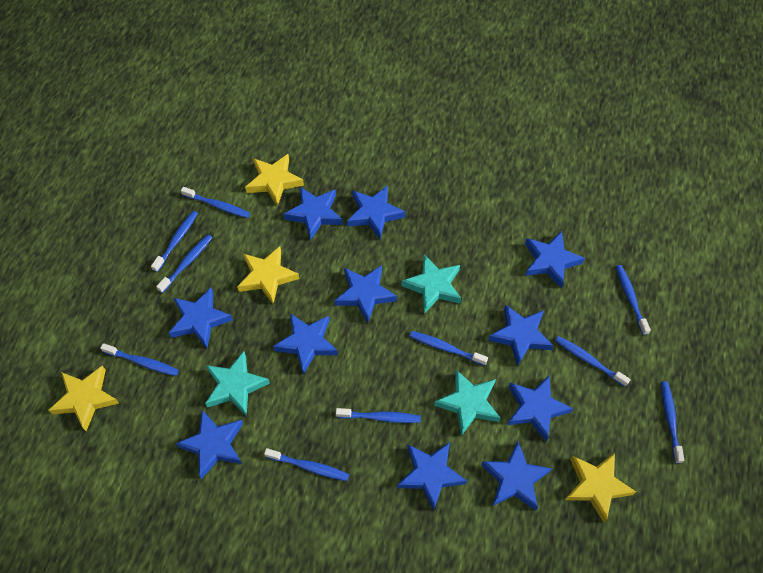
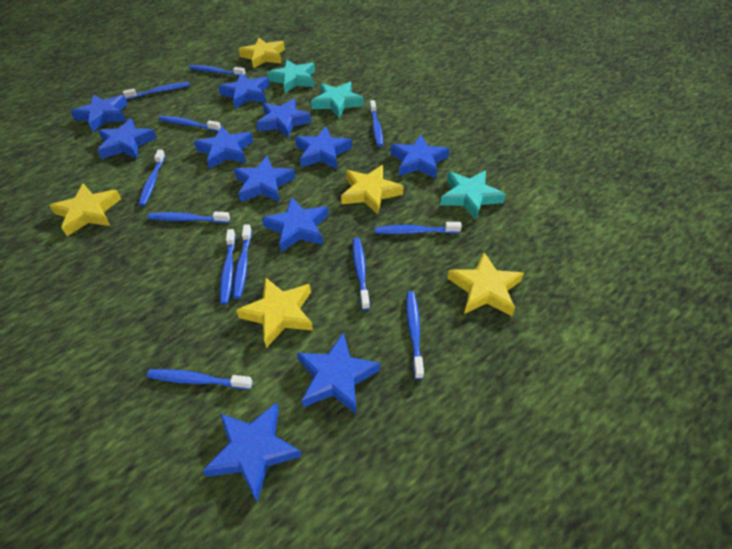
blue toothbrush: 10 -> 12
yellow star: 4 -> 5

